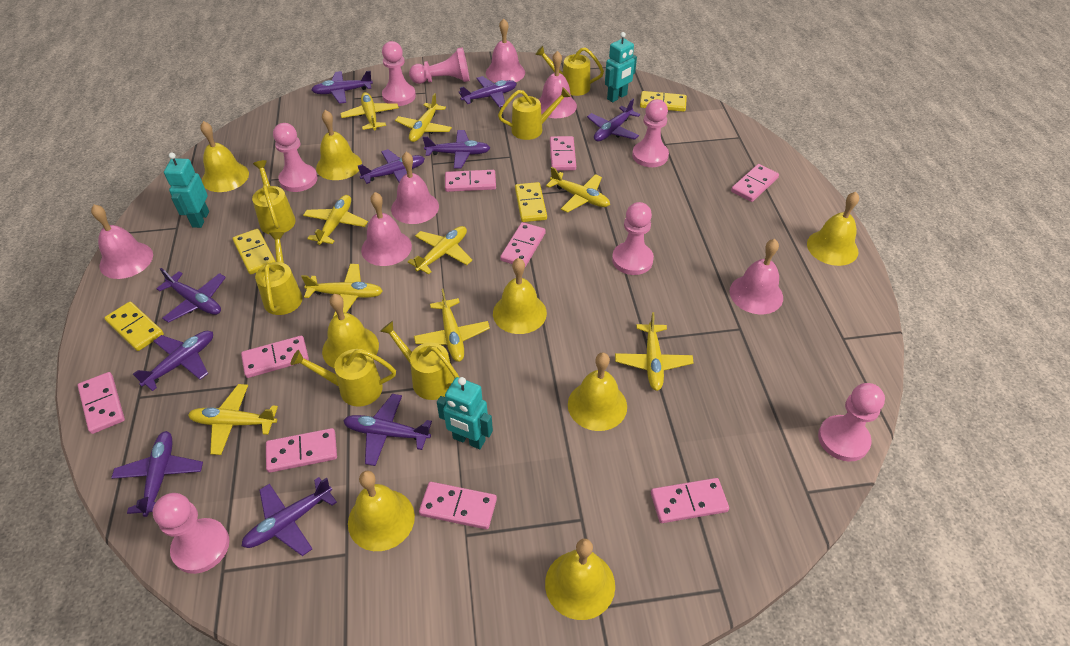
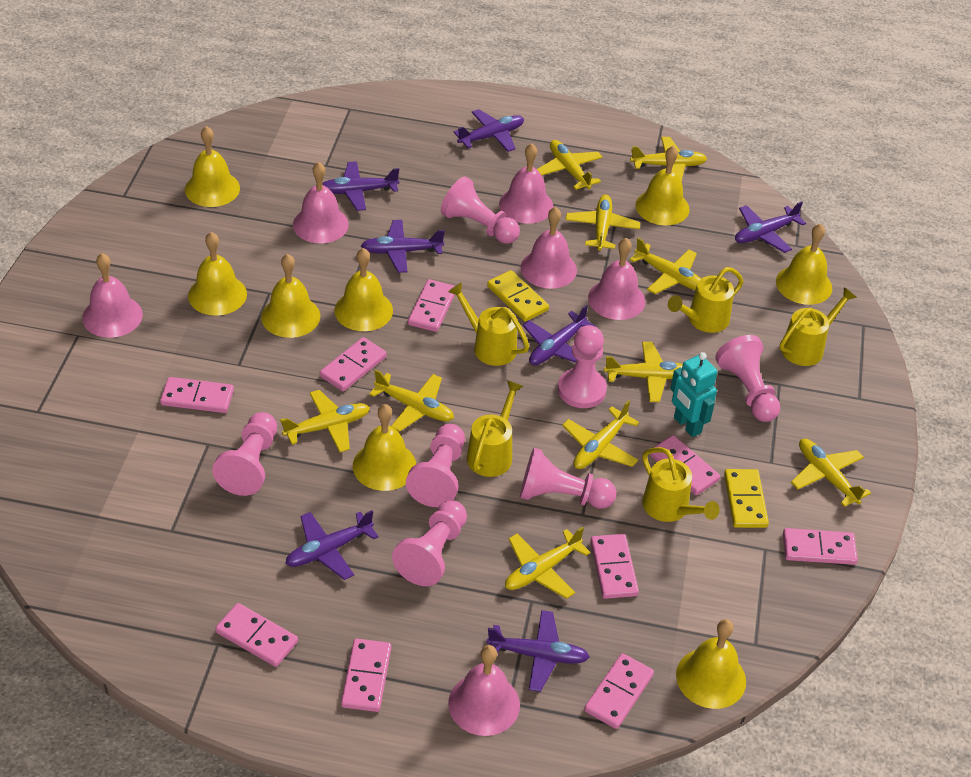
purple plane: 10 -> 7
turquoise robot: 3 -> 1
yellow domino: 4 -> 2
yellow plane: 9 -> 10
yellow watering can: 6 -> 5

